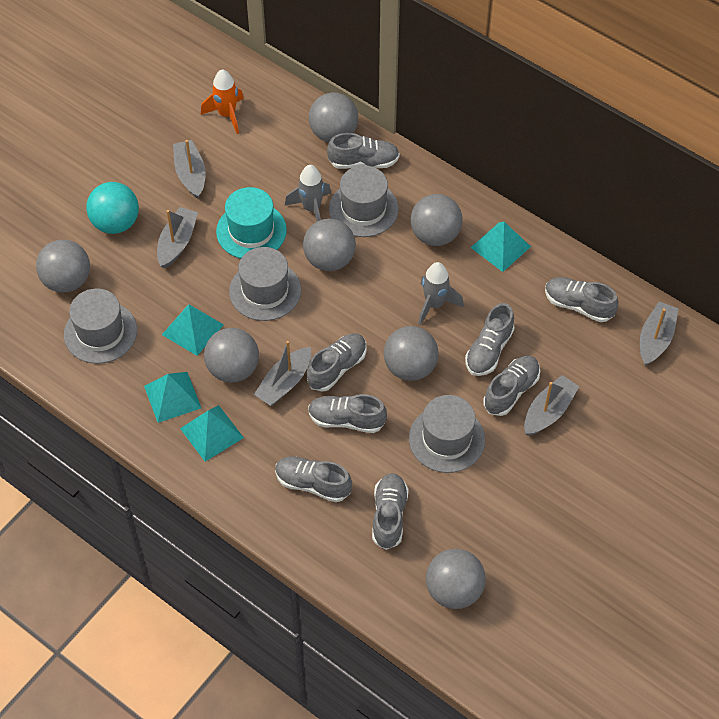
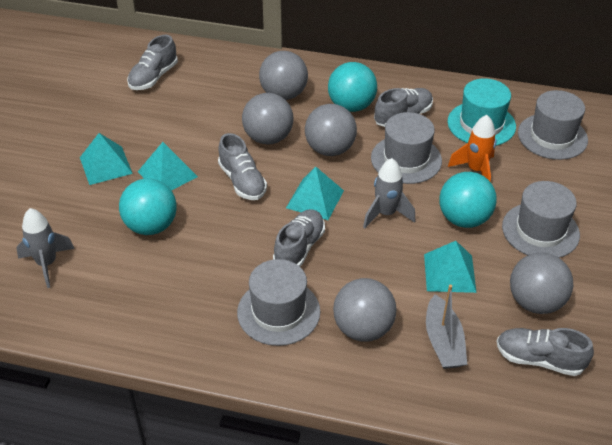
grey ball: 7 -> 5
grey boat: 5 -> 1
grey shoe: 8 -> 5
turquoise ball: 1 -> 3

